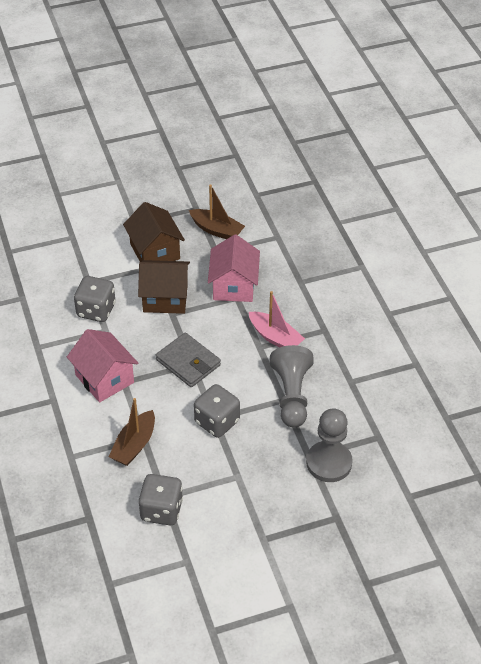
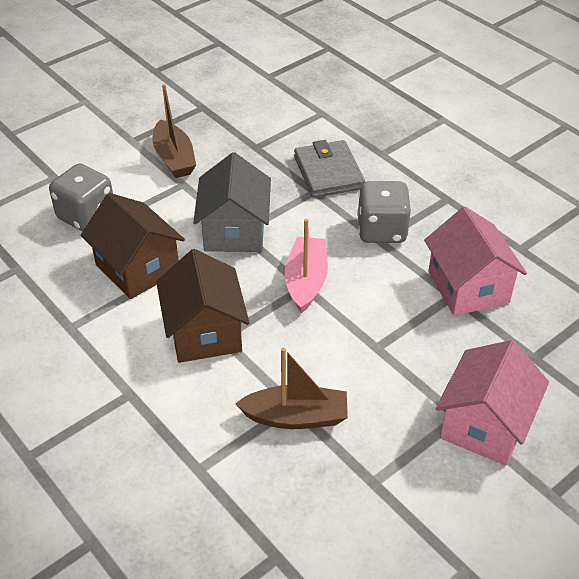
grey dice: 3 -> 2
grey house: 0 -> 1
grey pawn: 2 -> 0

